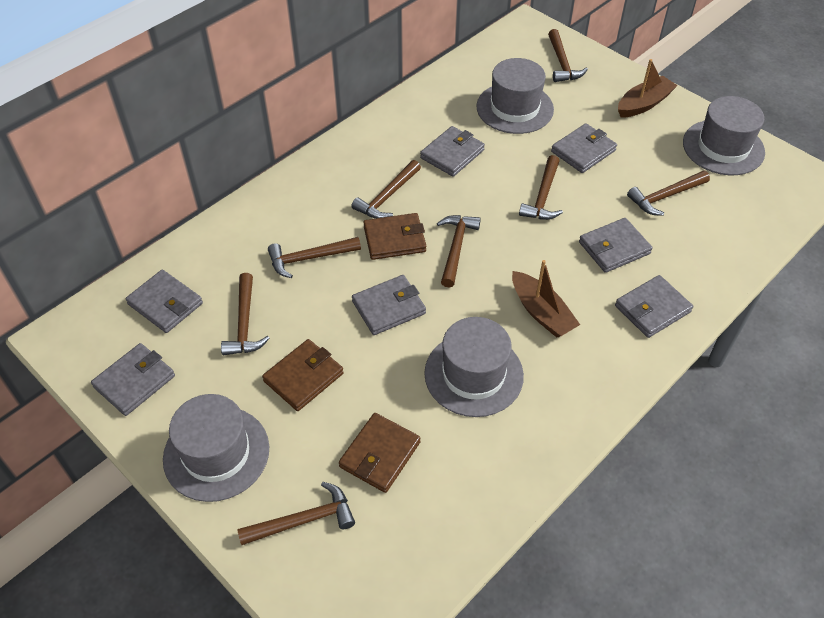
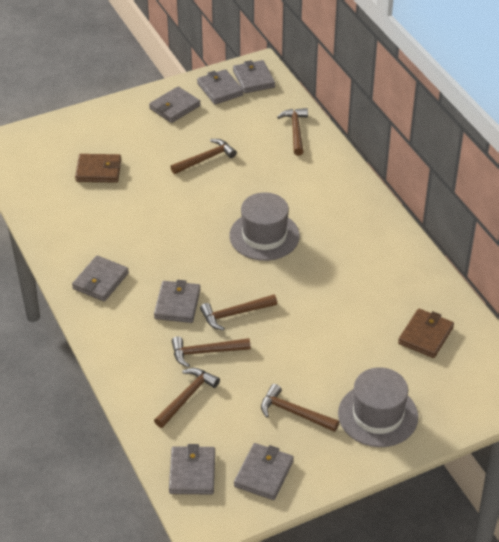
brown boat: 2 -> 0
brown hammer: 8 -> 6
brown wallet: 3 -> 2
grey hat: 4 -> 2

